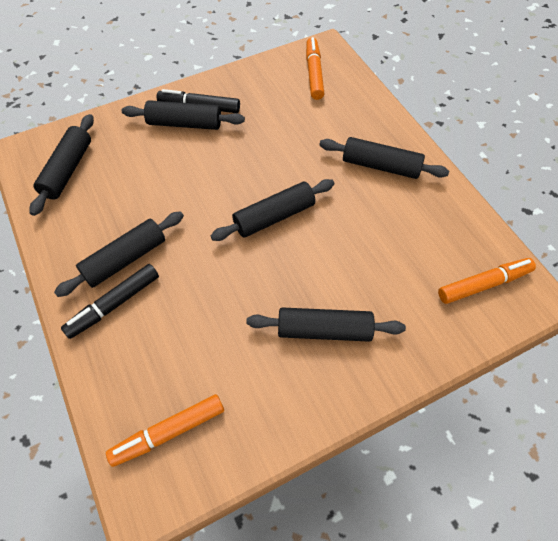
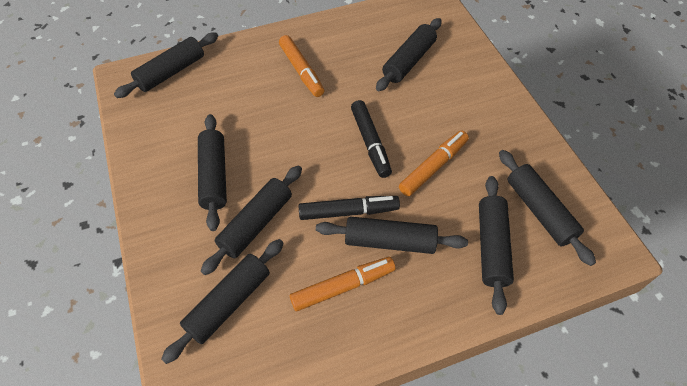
black rolling pin: 6 -> 8

